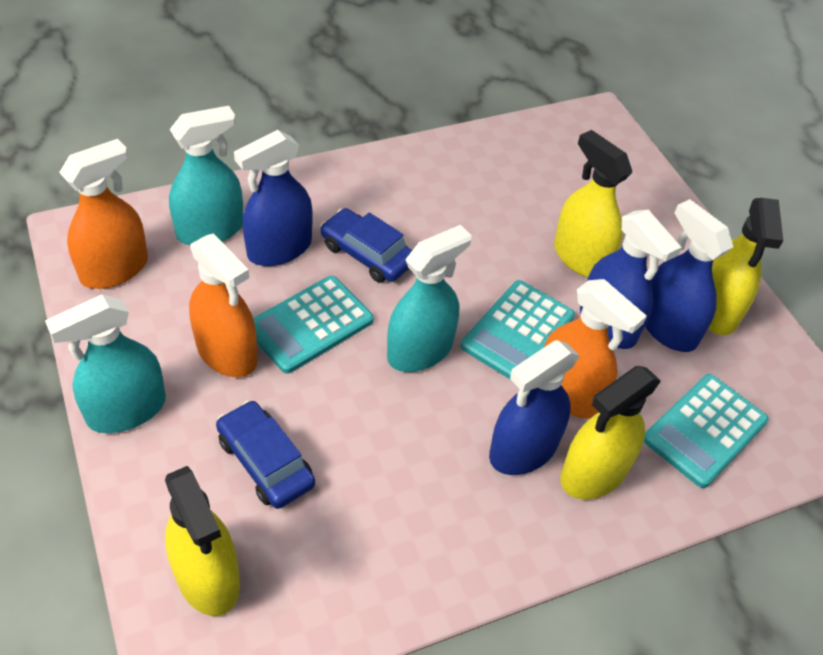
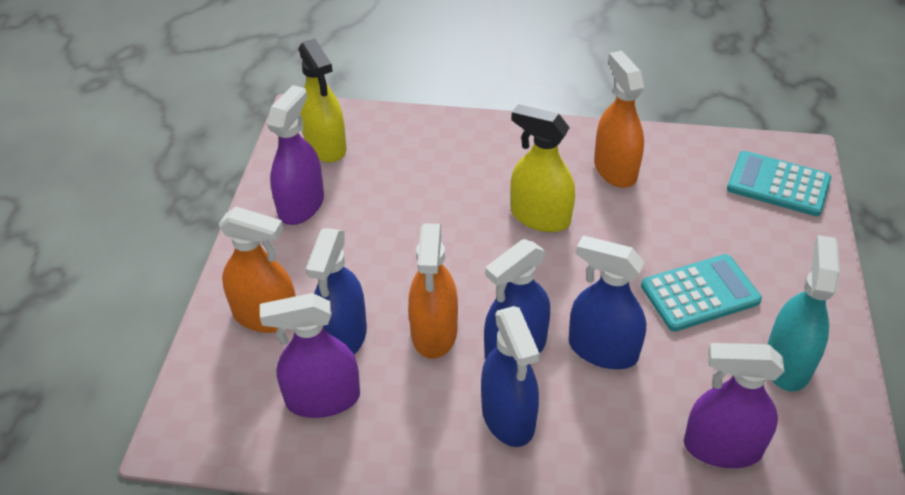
blue car: 2 -> 0
purple spray bottle: 0 -> 3
turquoise calculator: 3 -> 2
turquoise spray bottle: 3 -> 1
yellow spray bottle: 4 -> 2

